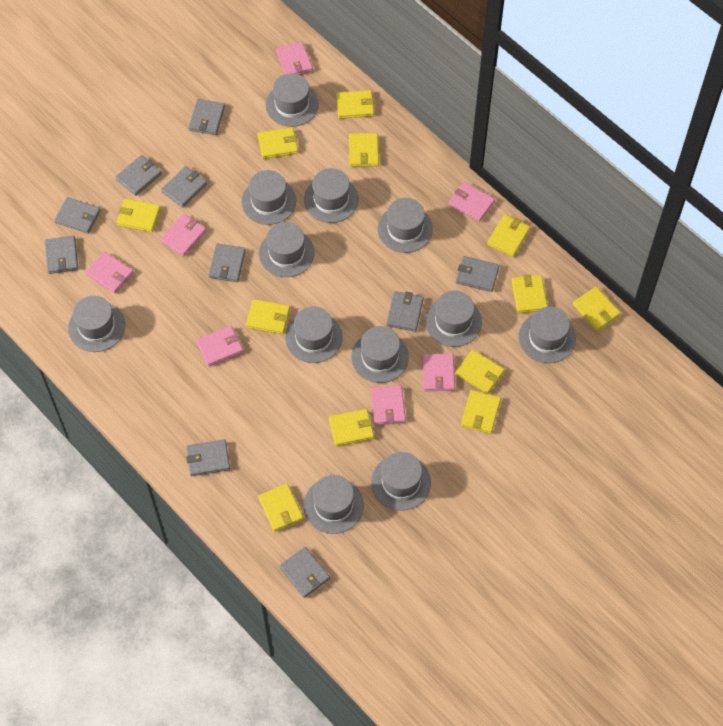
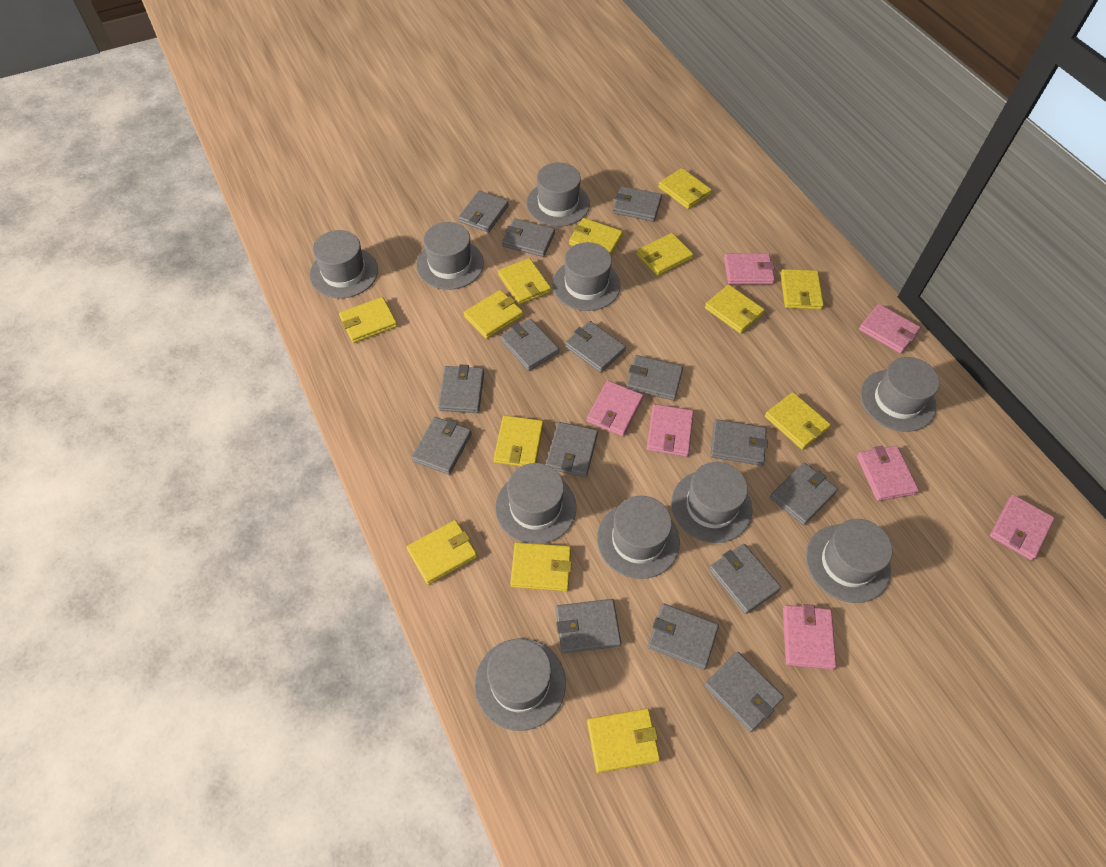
grey hat: 12 -> 10
grey wallet: 10 -> 15
yellow wallet: 12 -> 13

